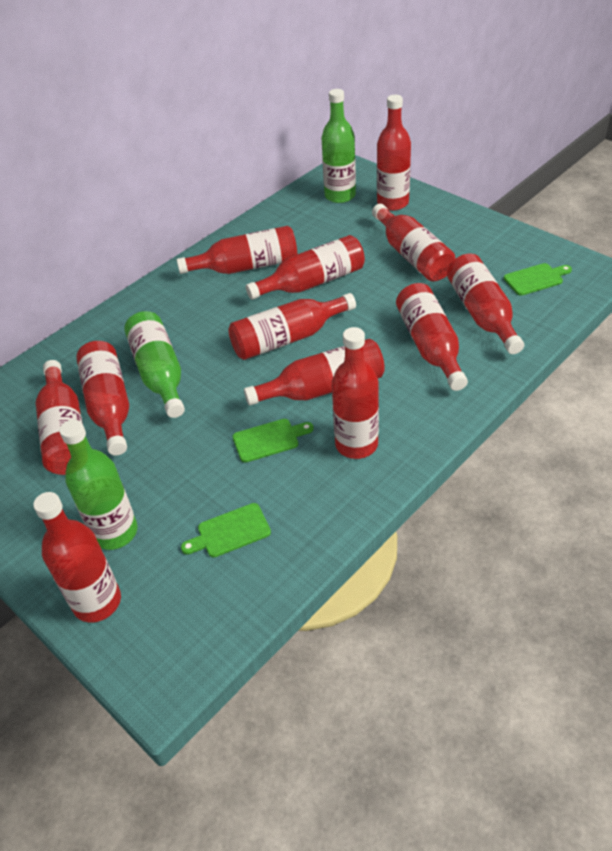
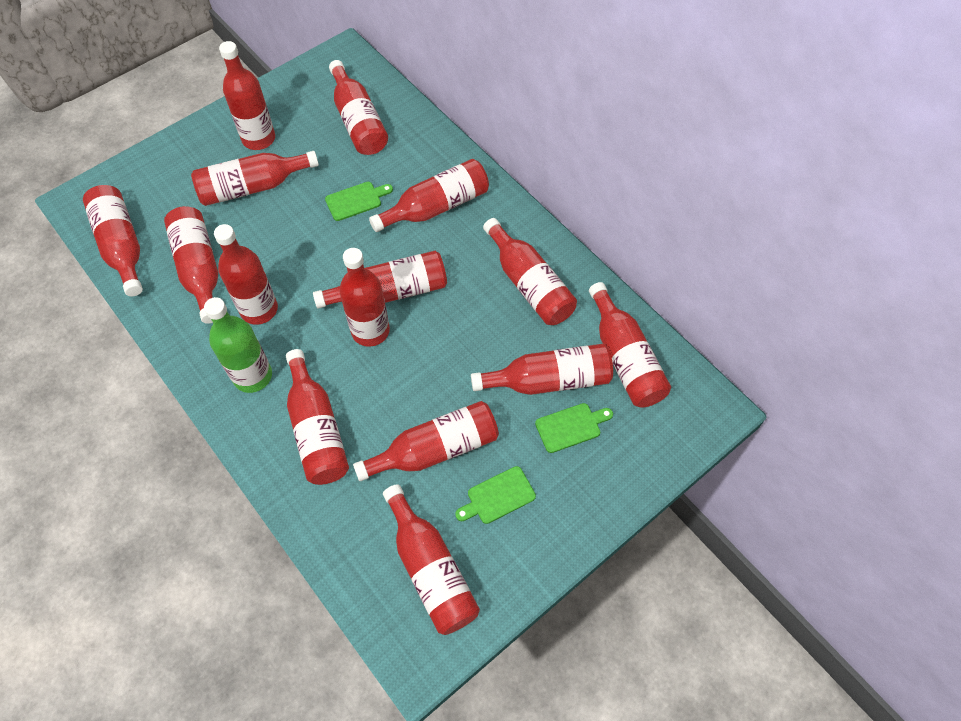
green bottle: 3 -> 1
red bottle: 12 -> 15

